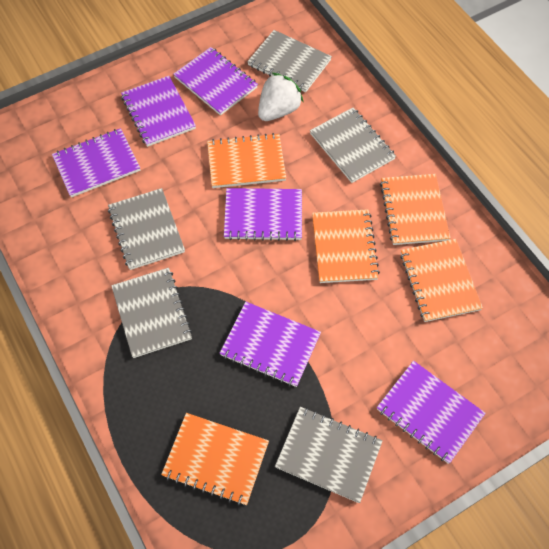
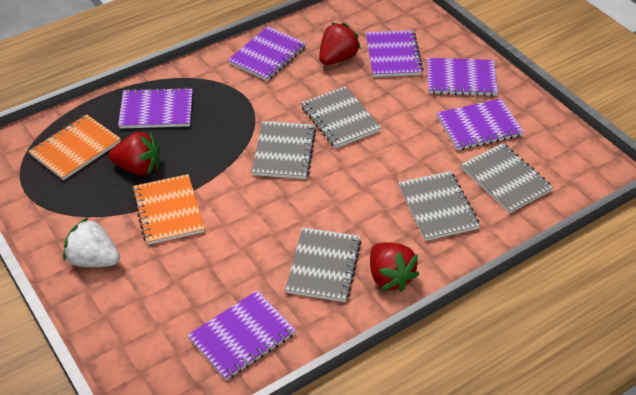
orange notebook: 5 -> 2
red strawberry: 0 -> 3

